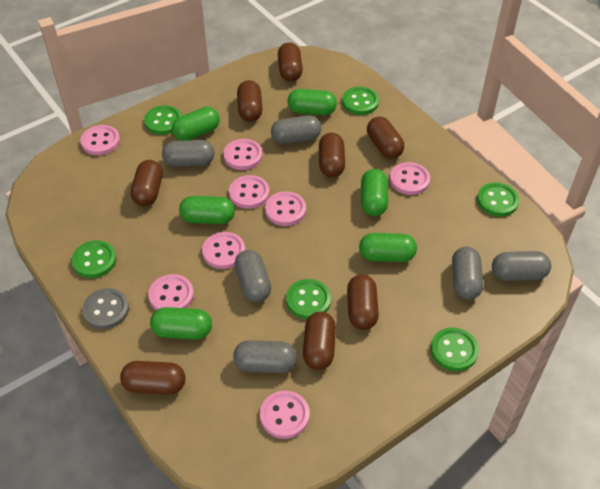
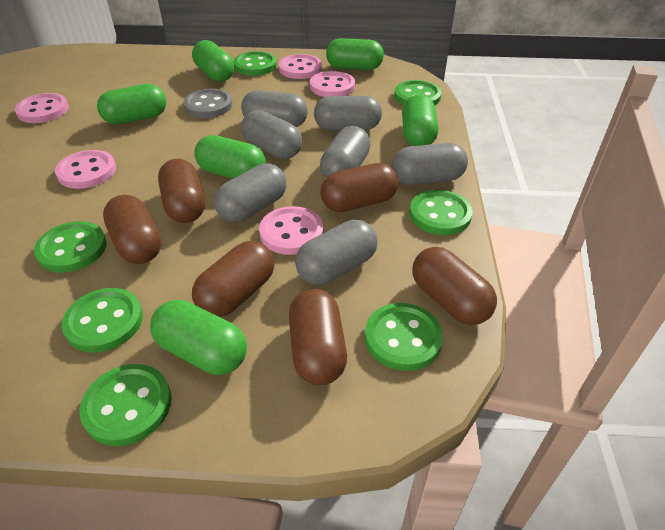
brown capsule: 8 -> 6
green button: 6 -> 7
grey capsule: 6 -> 7
pink button: 8 -> 5

